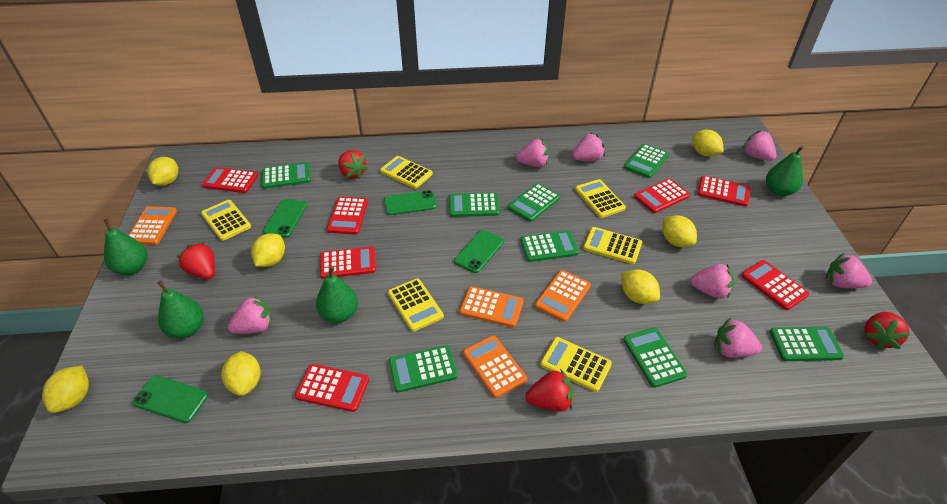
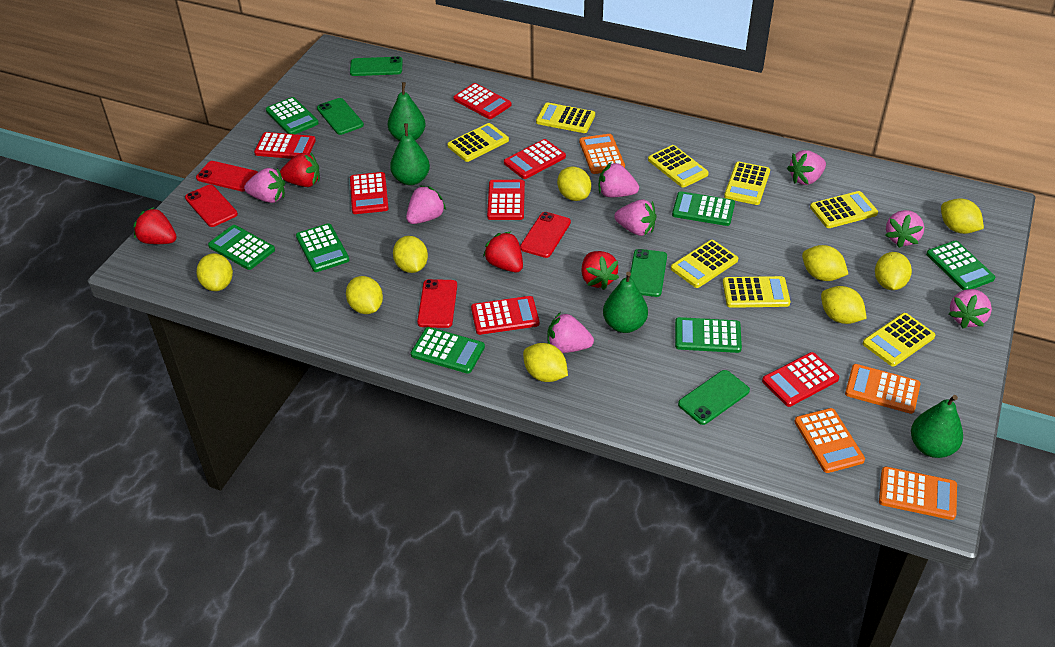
green calculator: 8 -> 7
pink strawberry: 7 -> 8
red phone: 0 -> 4
yellow calculator: 6 -> 8
yellow lemon: 7 -> 9

